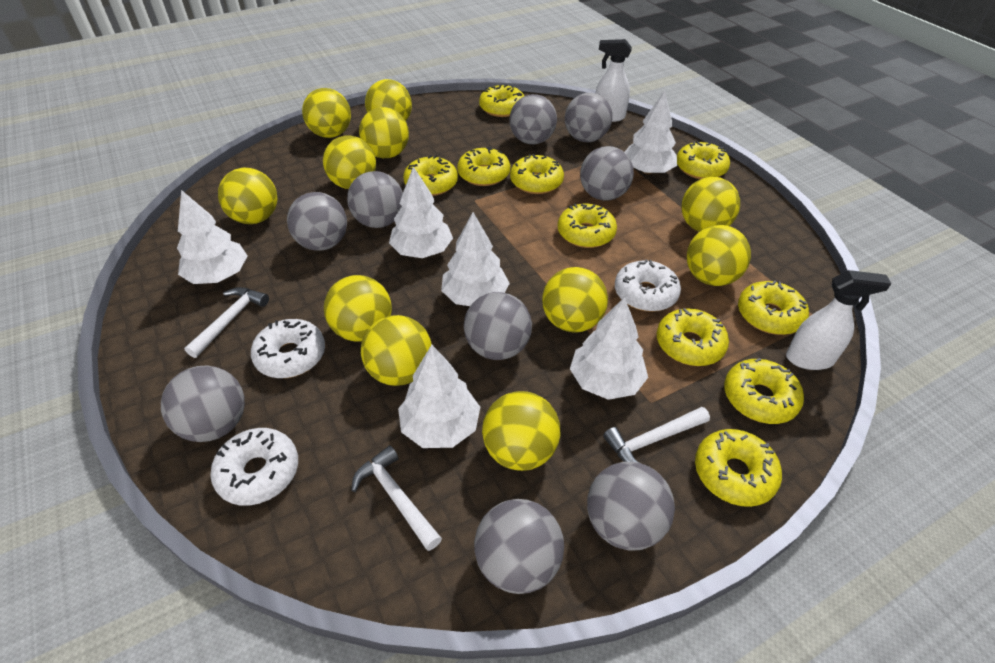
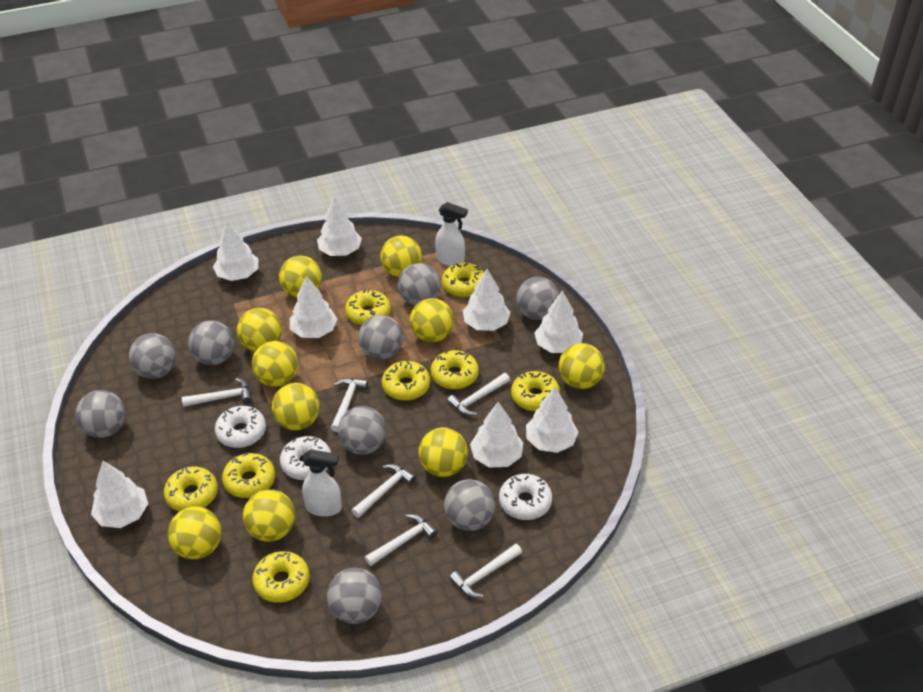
white hammer: 3 -> 6
white tree: 6 -> 8
yellow ball: 11 -> 10
yellow donut: 10 -> 8

